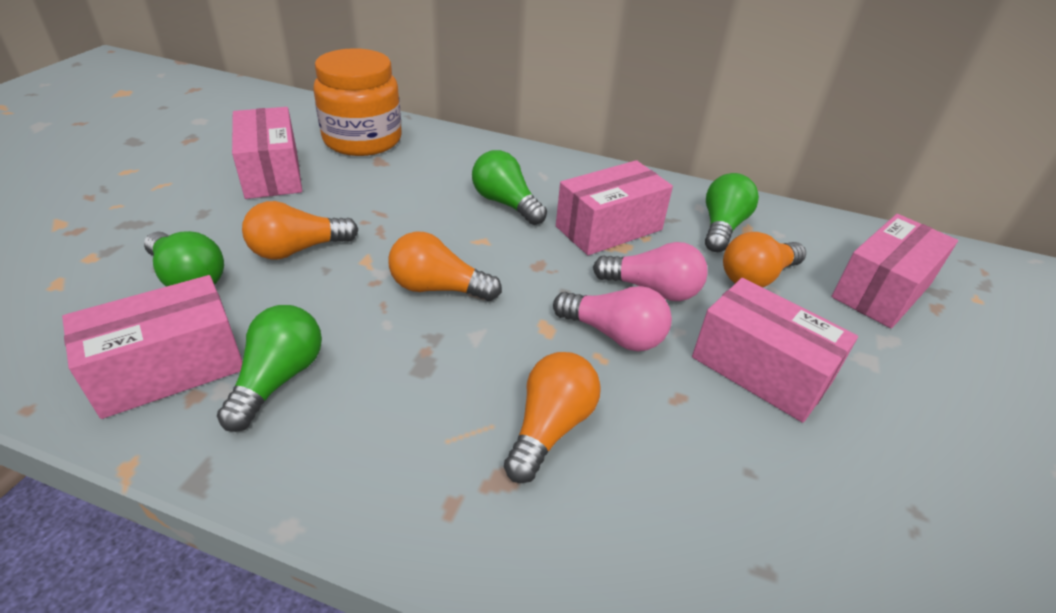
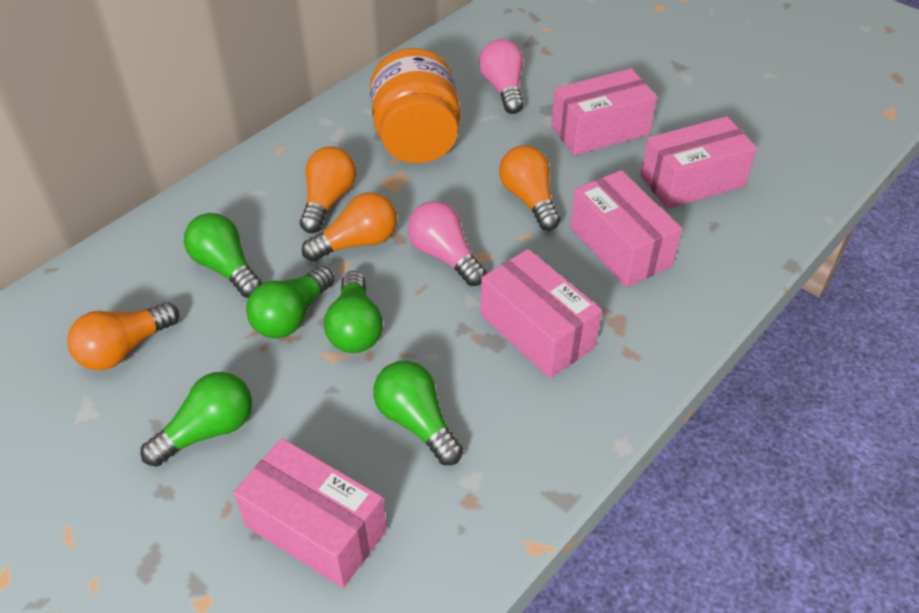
green light bulb: 4 -> 5

